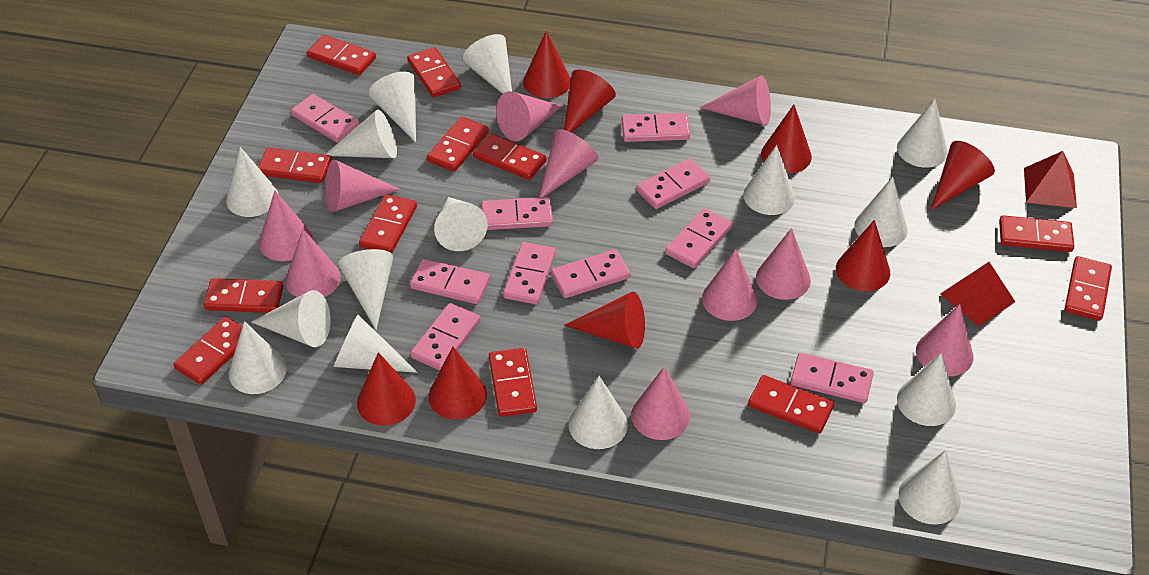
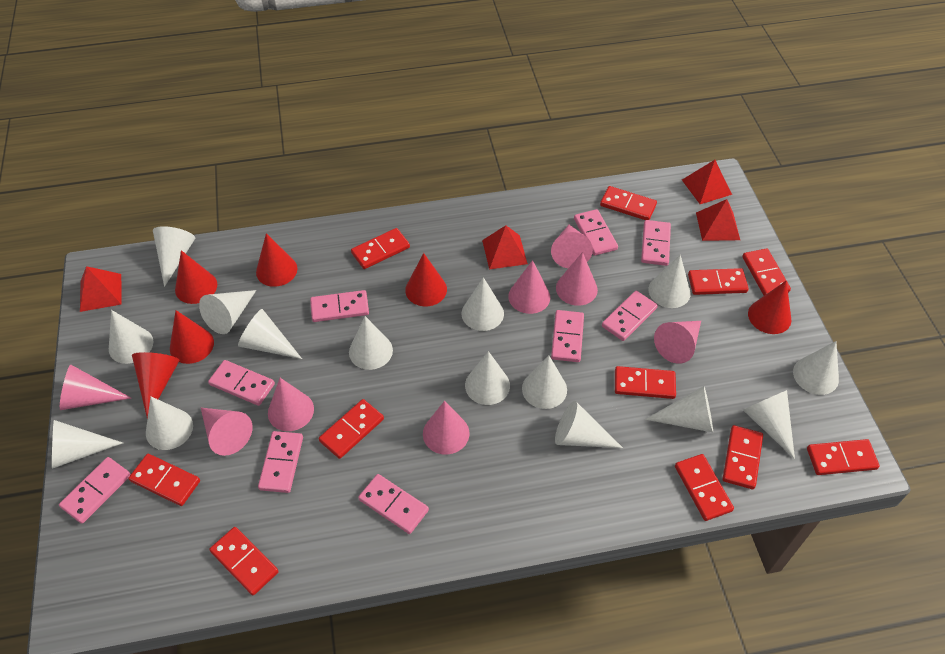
pink cone: 10 -> 8
pink domino: 10 -> 9
red cone: 8 -> 6
red domino: 12 -> 11
red pyramid: 2 -> 4

